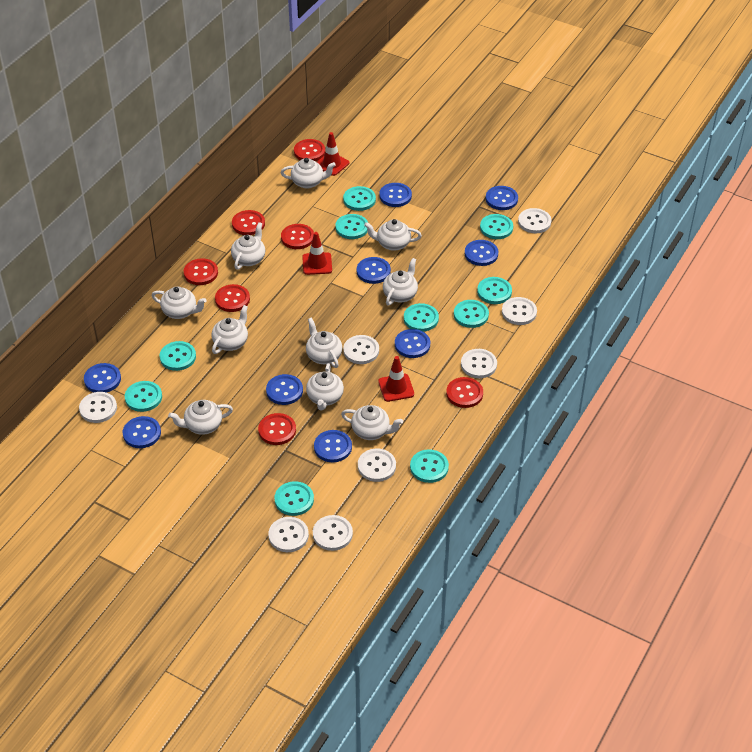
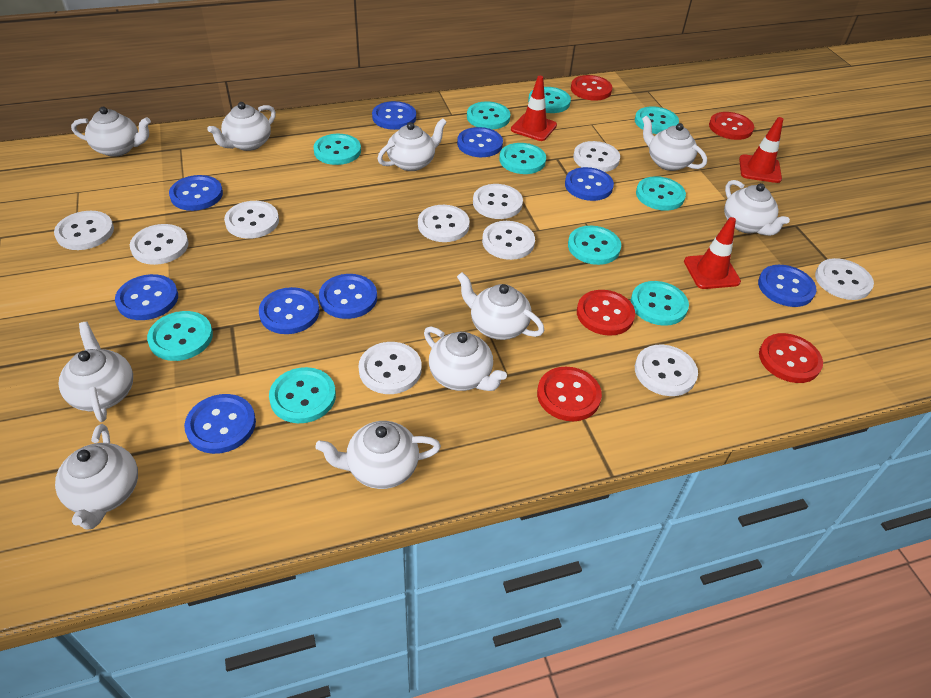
red button: 7 -> 5
white button: 8 -> 10

